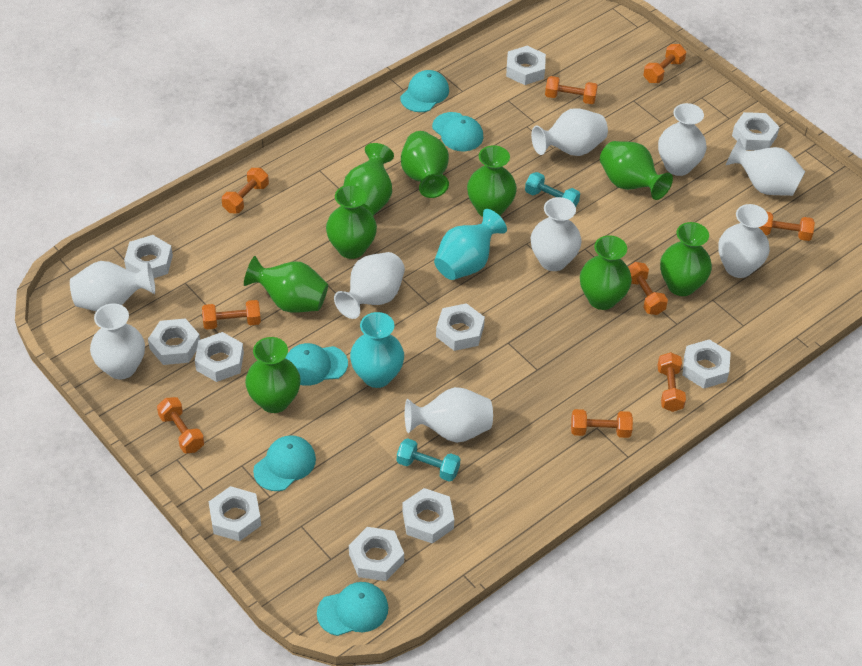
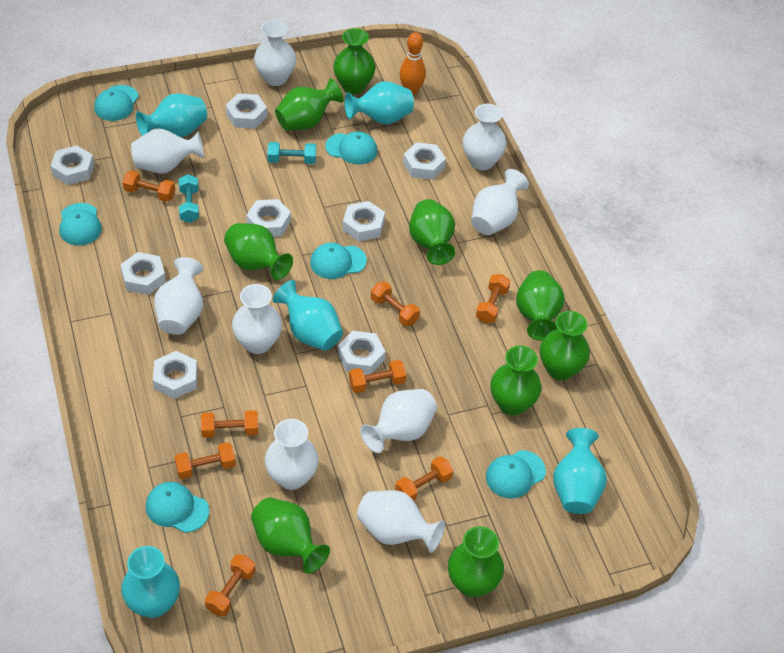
orange bowling pin: 0 -> 1
orange dumbbell: 9 -> 8
turquoise cap: 5 -> 6
turquoise vase: 2 -> 5
white nut: 10 -> 8

